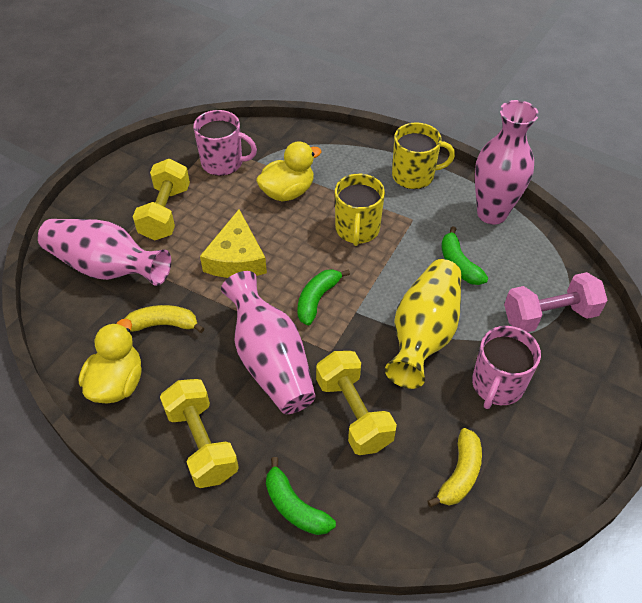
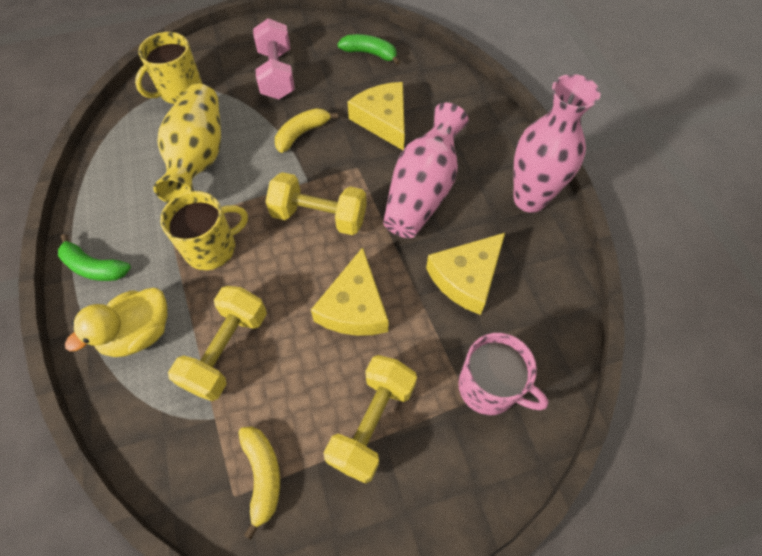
green banana: 3 -> 2
pink mug: 2 -> 1
pink vase: 3 -> 2
yellow cheese: 1 -> 3
yellow duck: 2 -> 1

